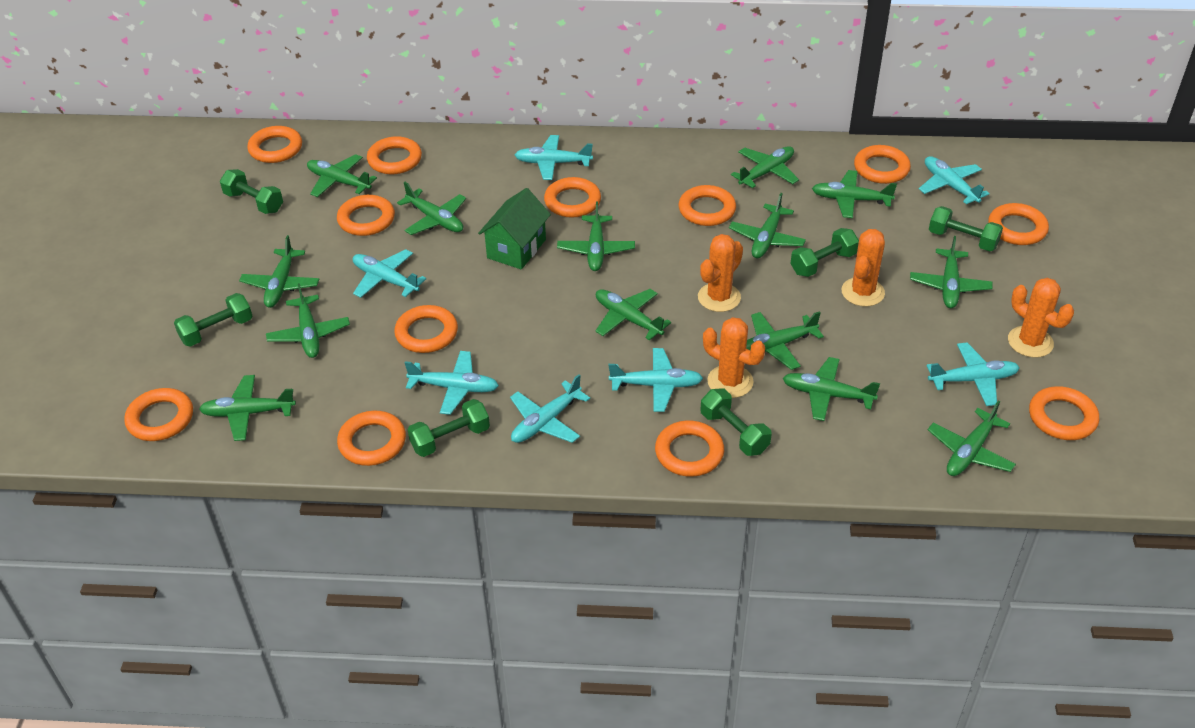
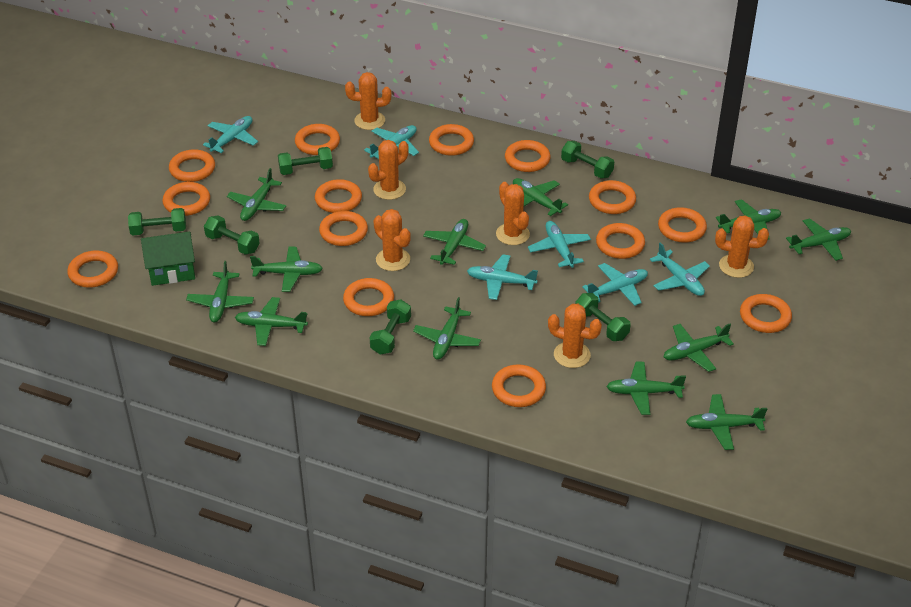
green plane: 14 -> 12
orange cactus: 4 -> 6
orange ring: 12 -> 14
turquoise plane: 7 -> 6

